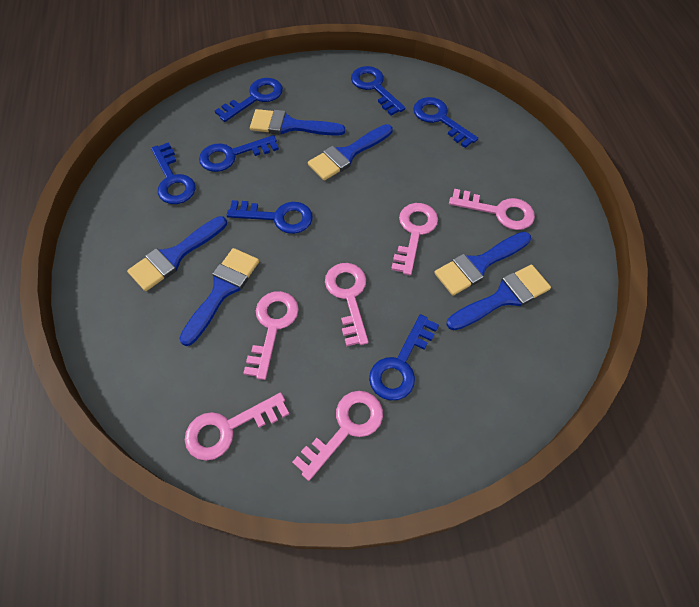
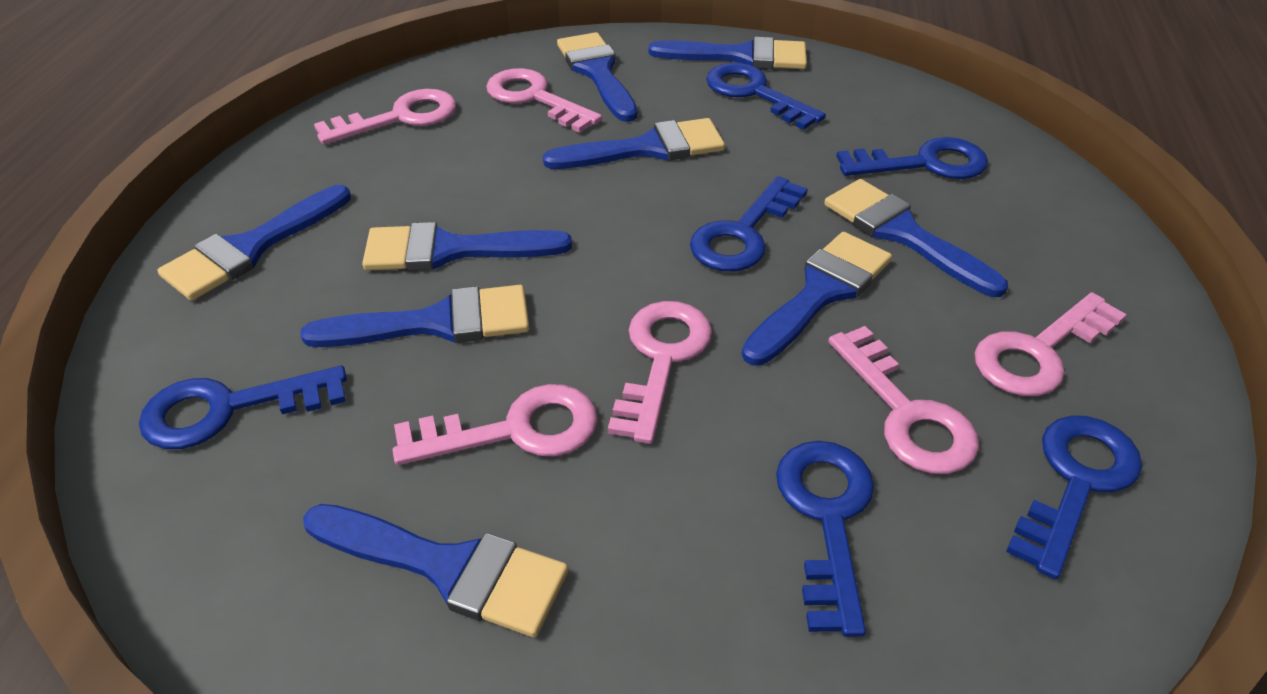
blue brush: 6 -> 9
blue key: 7 -> 6

